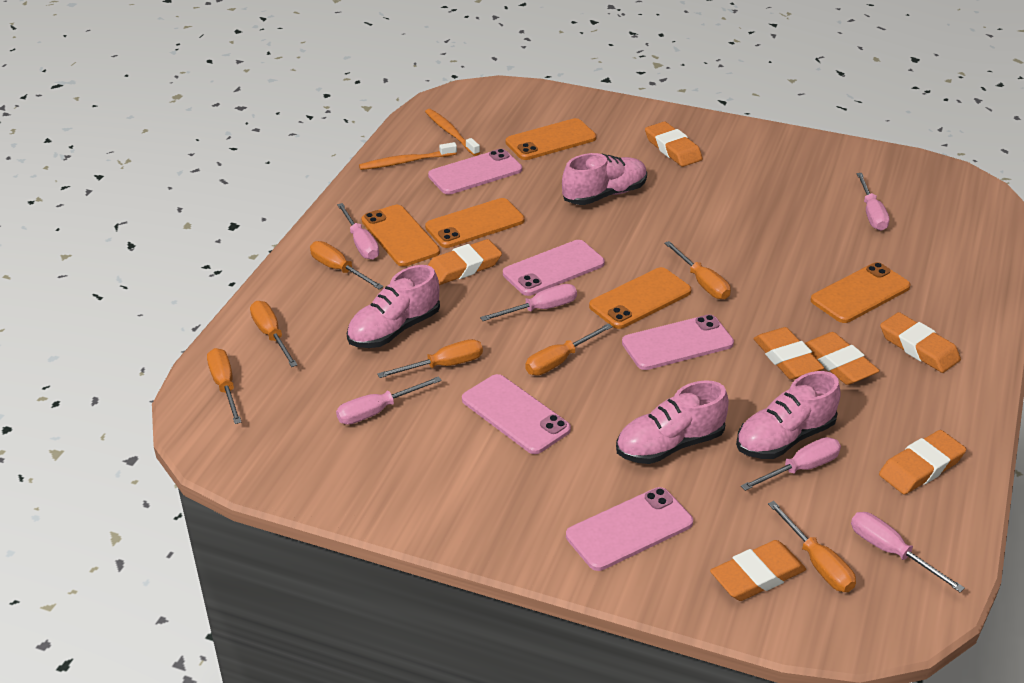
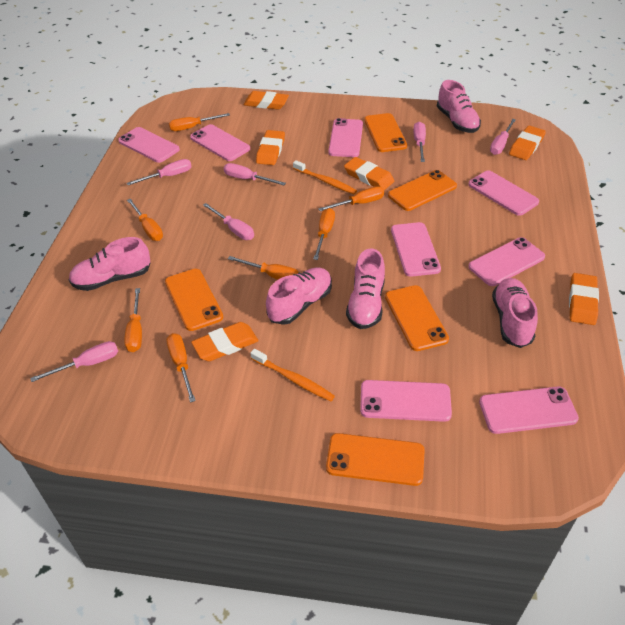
orange eraser: 7 -> 6
pink phone: 5 -> 8
pink shoe: 4 -> 5

